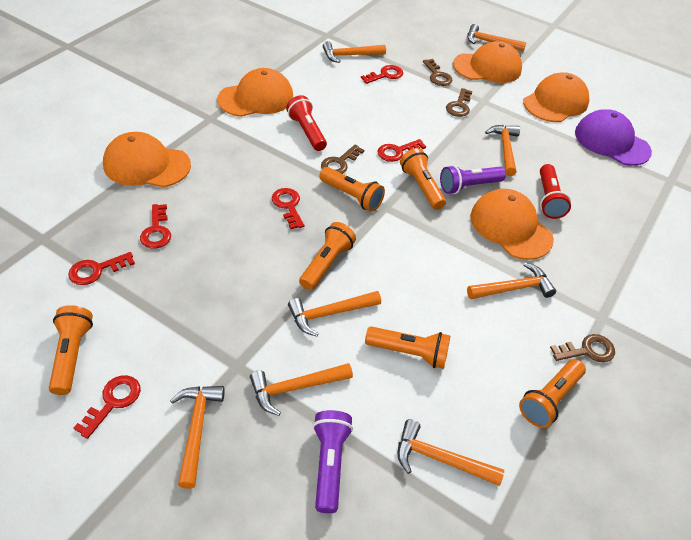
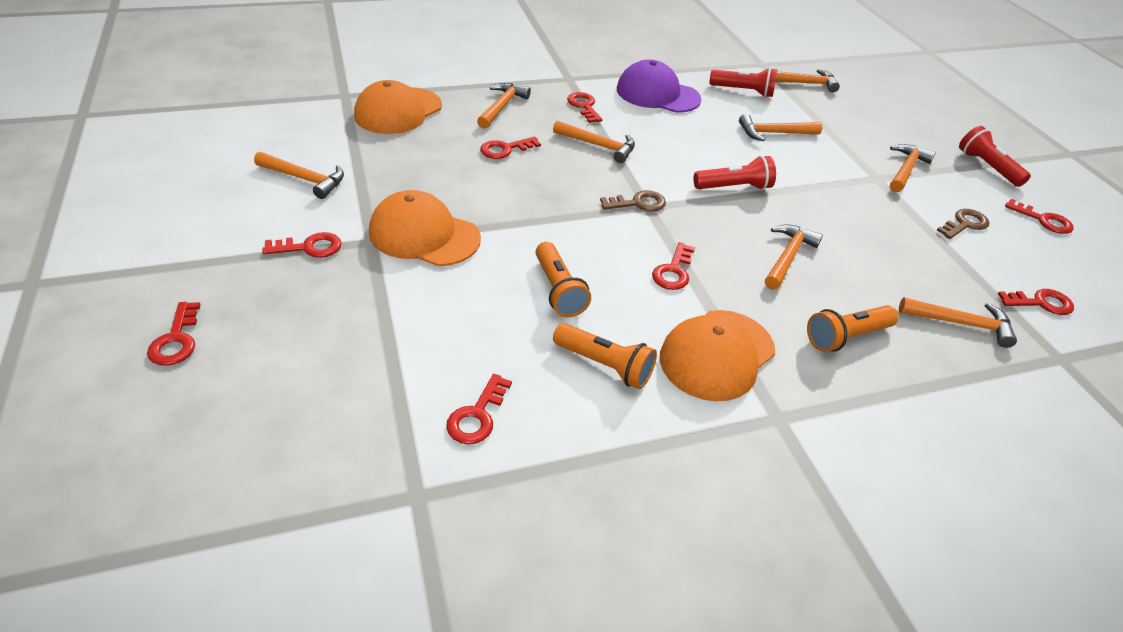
brown key: 4 -> 2
orange cap: 5 -> 3
orange flashlight: 6 -> 3
purple flashlight: 2 -> 0
red flashlight: 2 -> 3
red key: 6 -> 8

